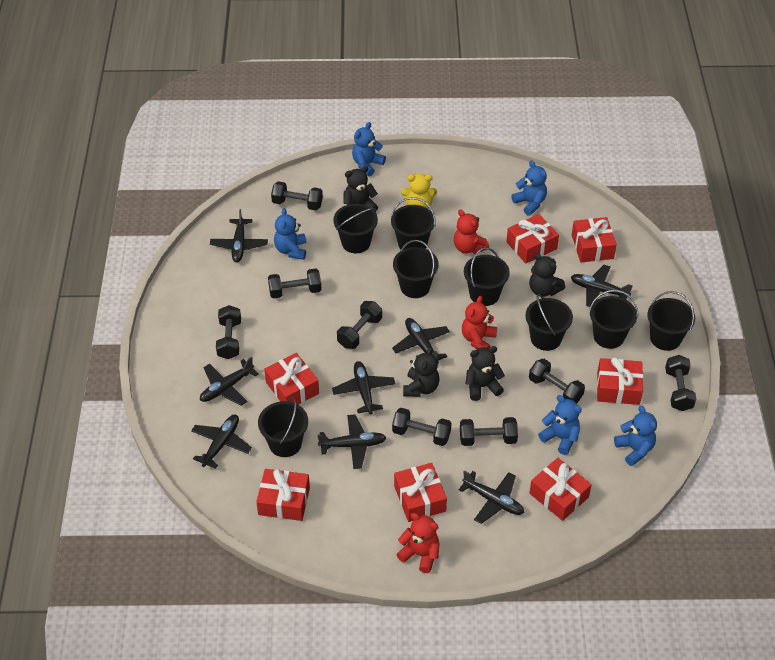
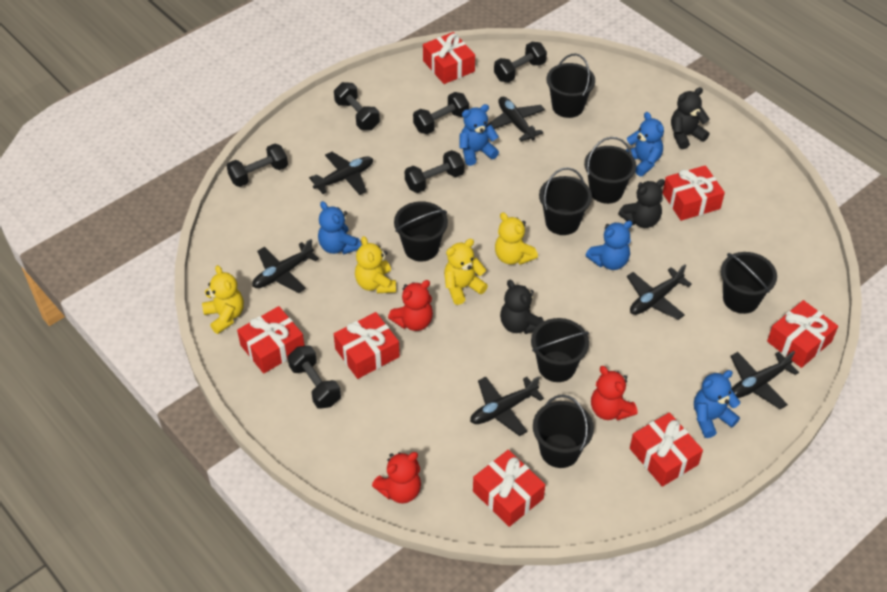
black bucket: 8 -> 7
black dumbbell: 8 -> 6
black plane: 8 -> 6
black teddy bear: 4 -> 3
yellow teddy bear: 1 -> 4

